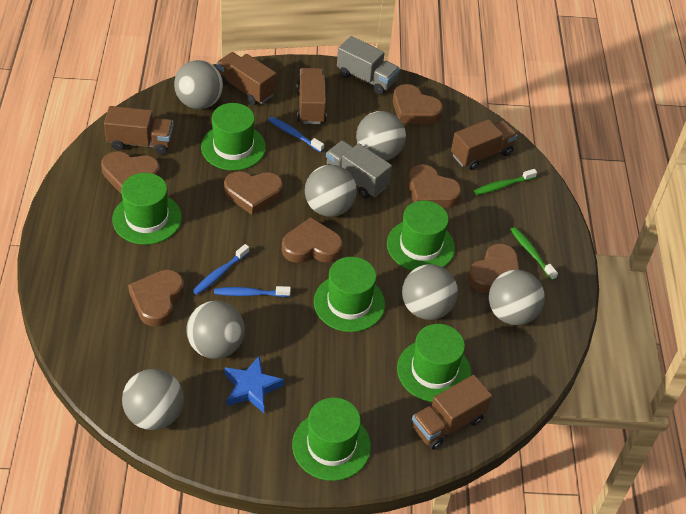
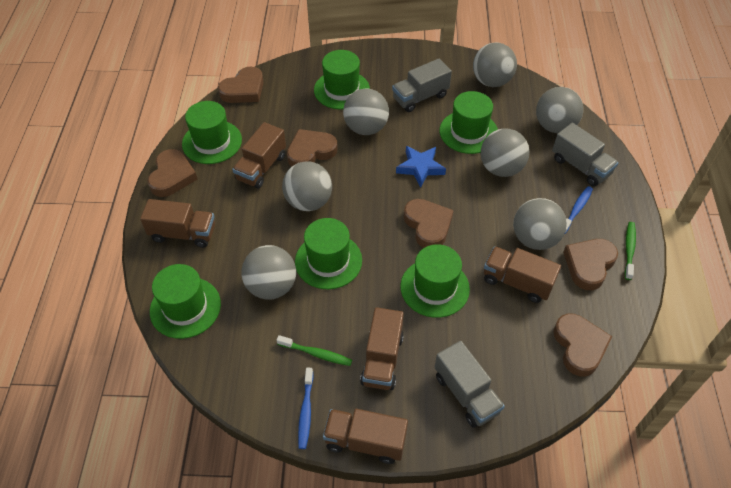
blue toothbrush: 3 -> 2
brown heart: 7 -> 6
grey truck: 2 -> 3

